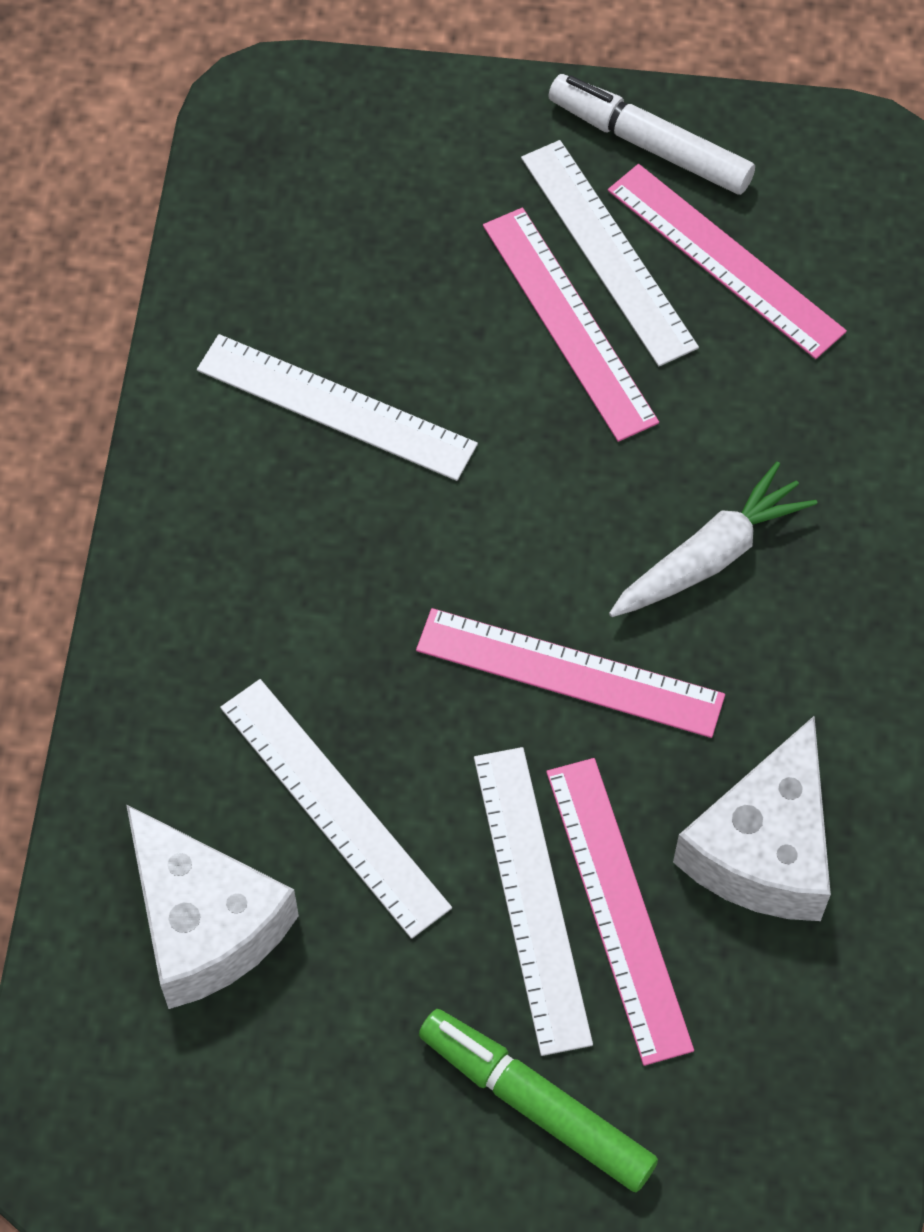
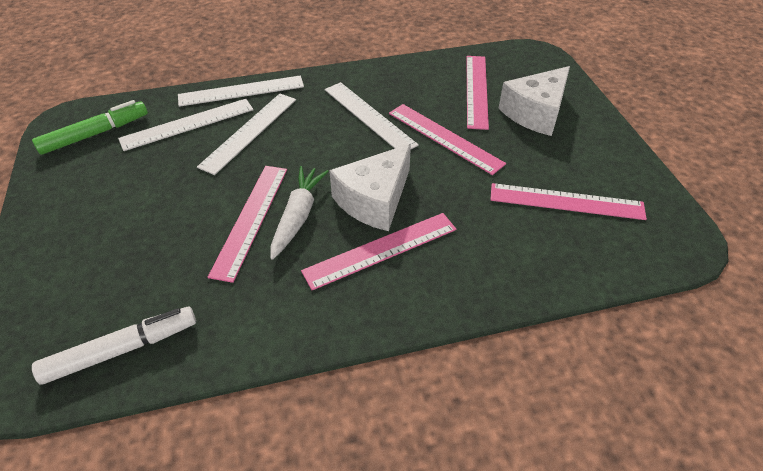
pink ruler: 4 -> 5

